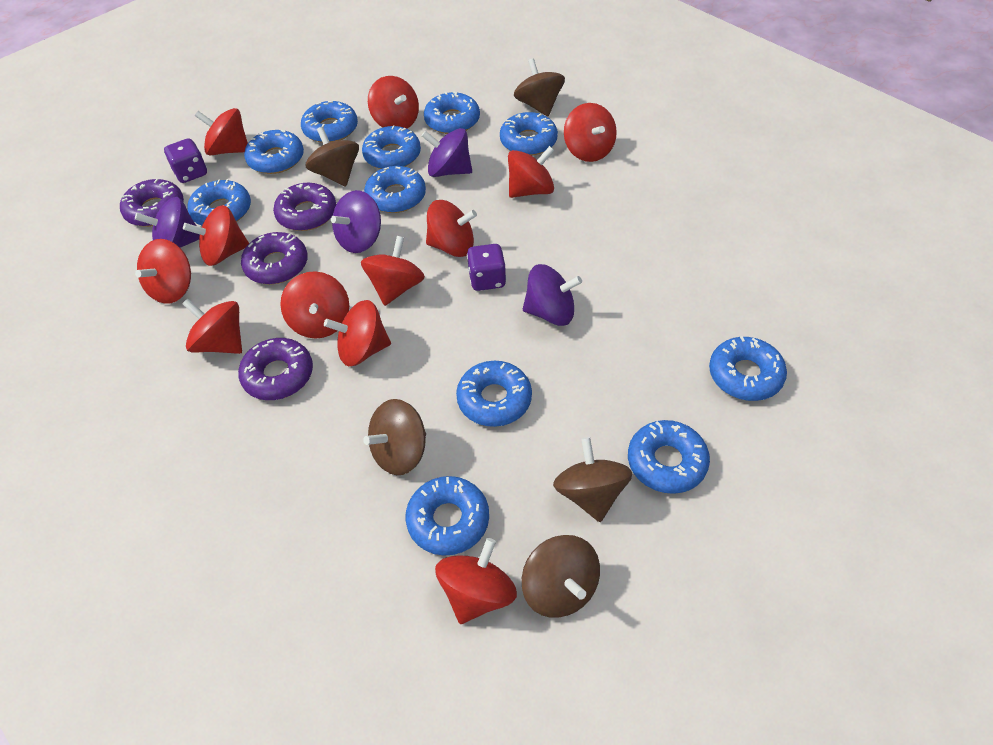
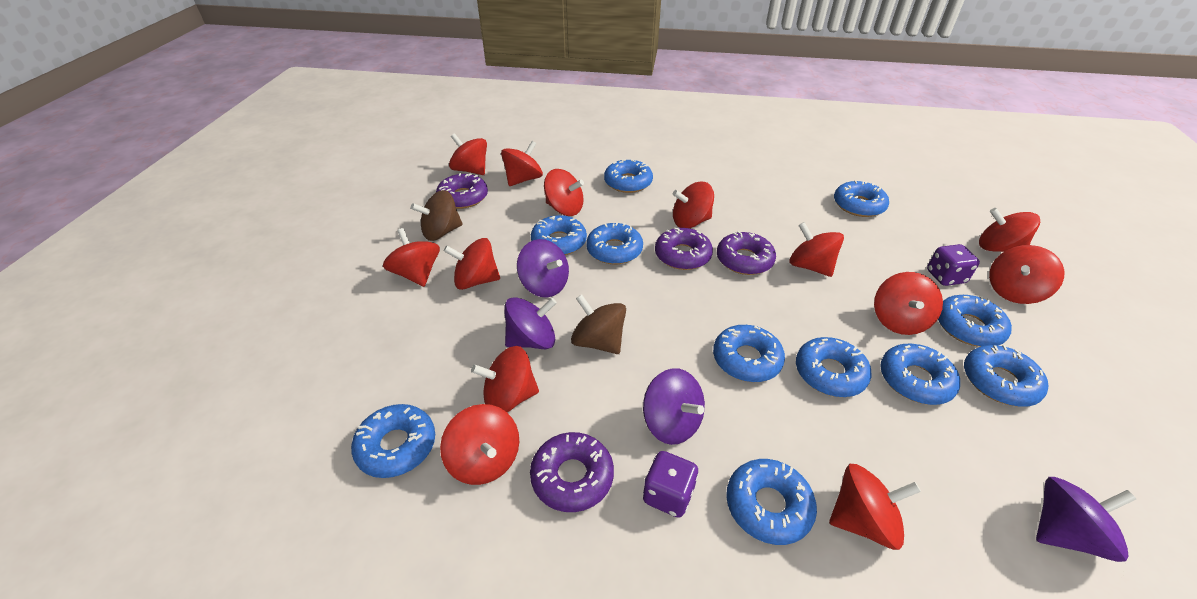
brown spinning top: 5 -> 2
red spinning top: 12 -> 13

